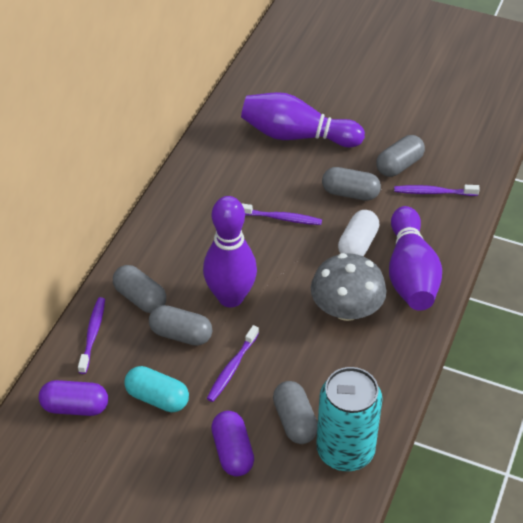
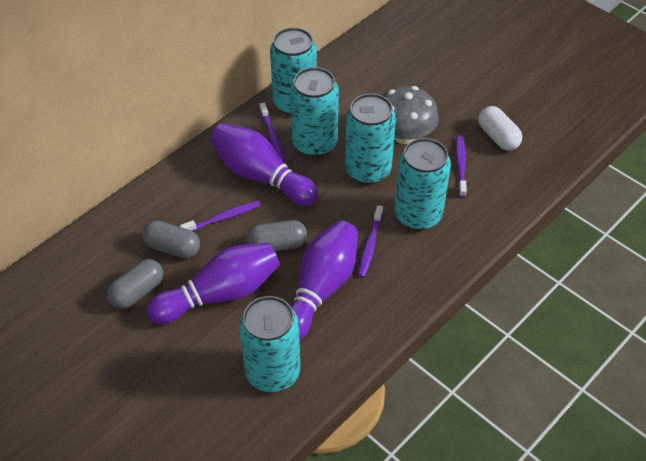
grey capsule: 5 -> 3
purple capsule: 2 -> 0
turquoise can: 1 -> 5
turquoise capsule: 1 -> 0

